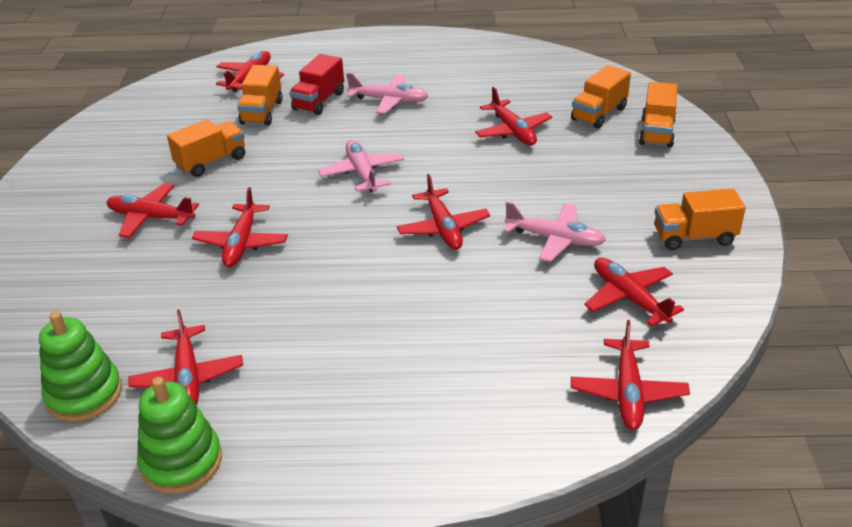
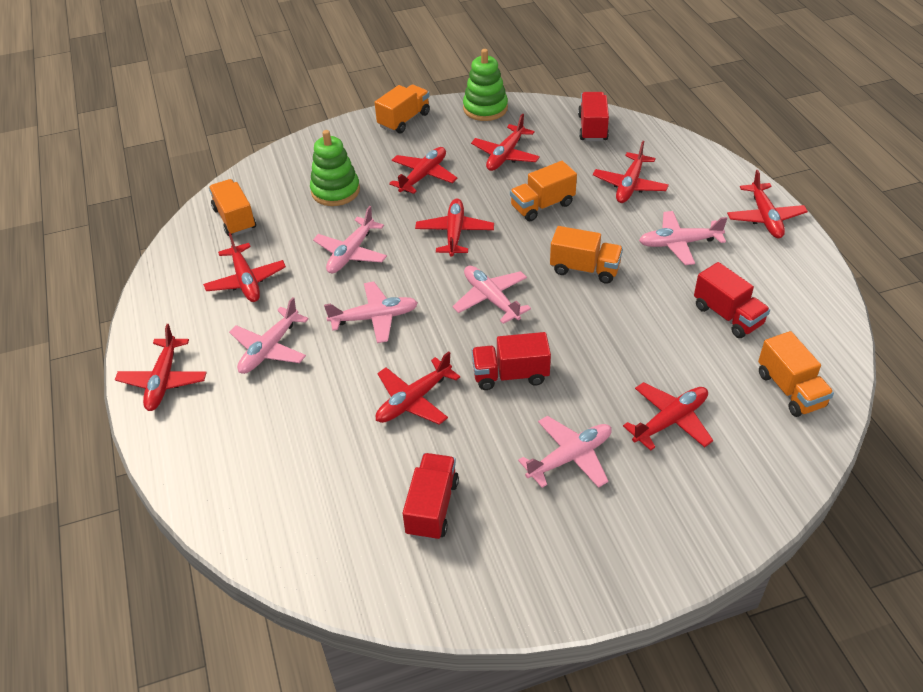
pink plane: 3 -> 6
red plane: 8 -> 9
red truck: 1 -> 4

